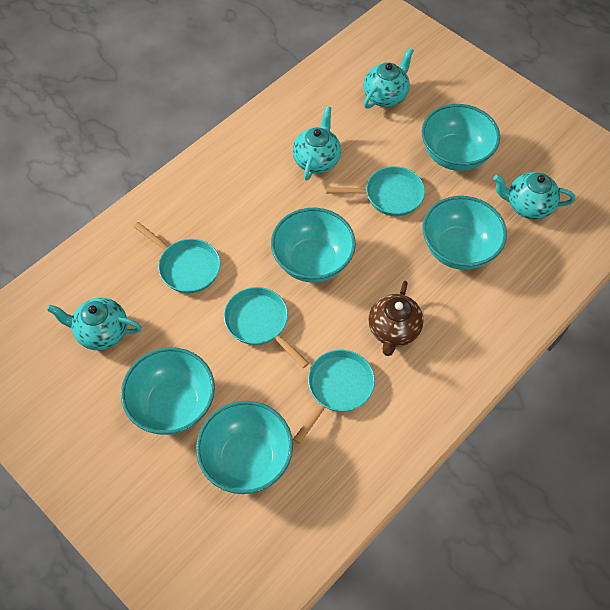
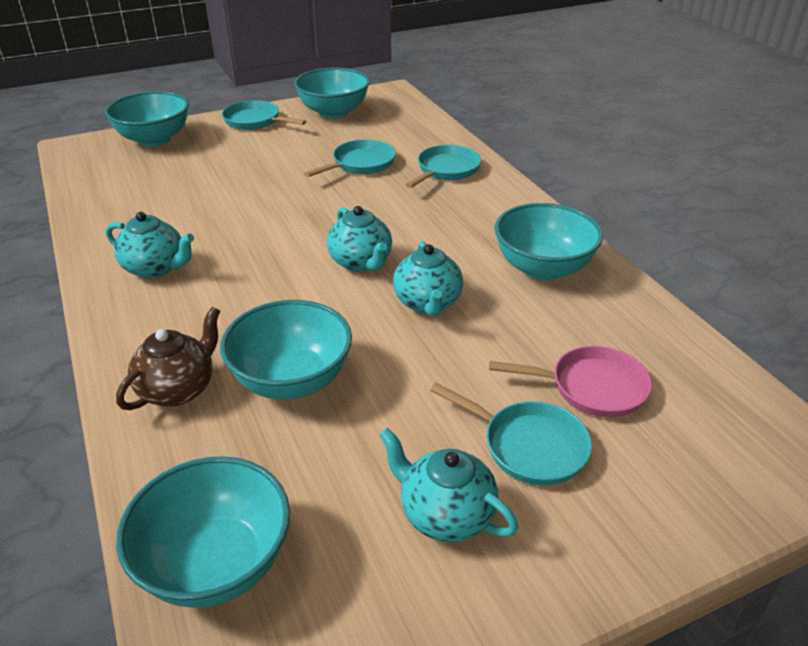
pink pan: 0 -> 1

